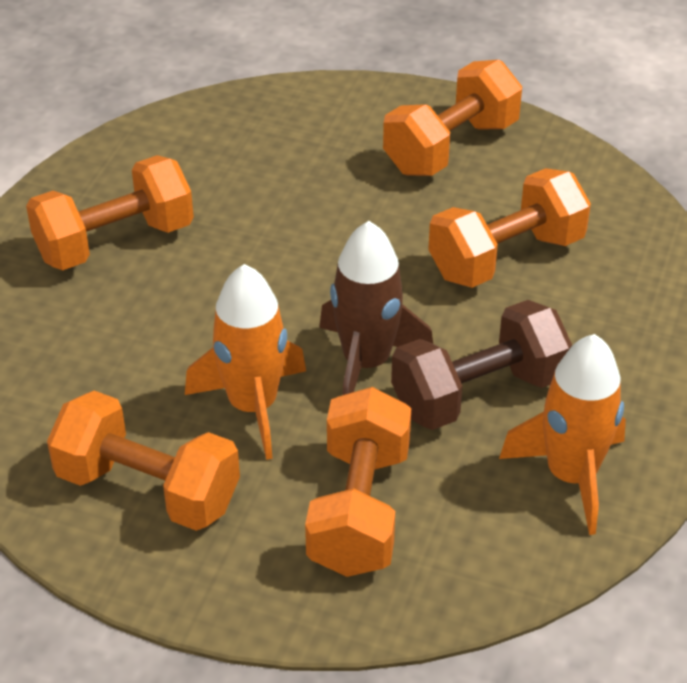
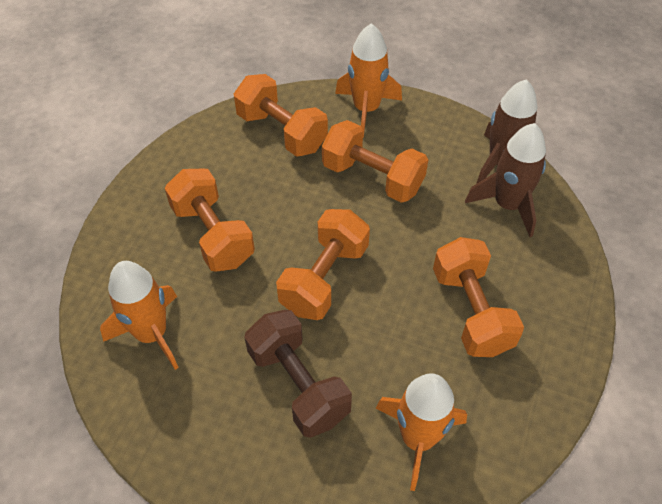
brown rocket: 1 -> 2
orange rocket: 2 -> 3

